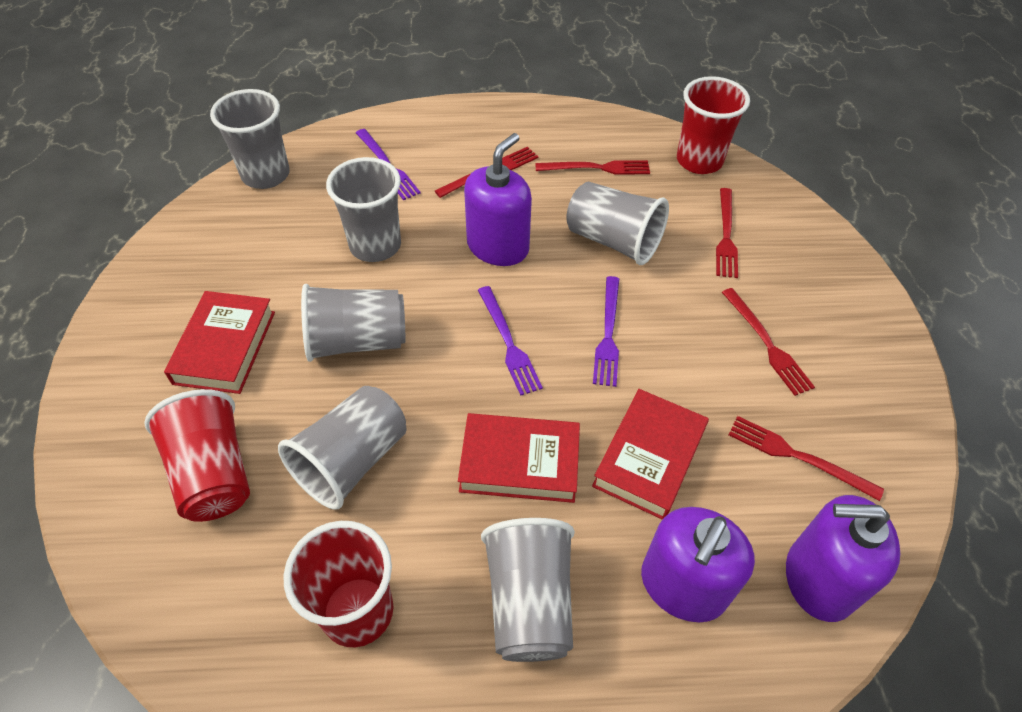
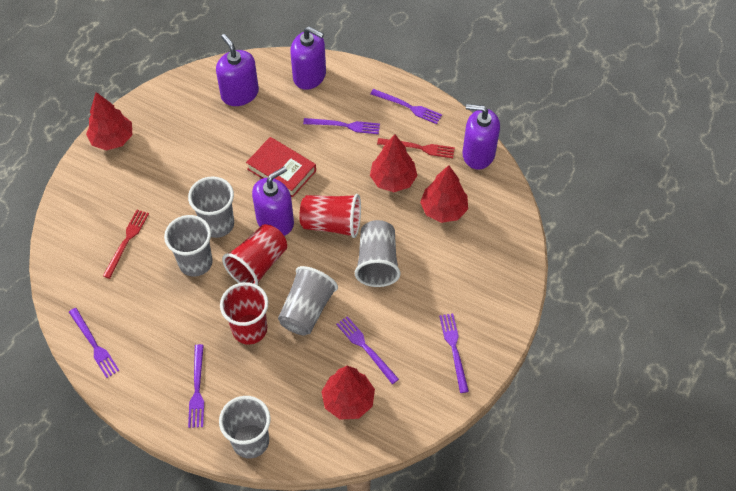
grey cup: 6 -> 5
purple fork: 3 -> 6
purple soap dispenser: 3 -> 4
red book: 3 -> 1
red fork: 5 -> 2
red tree: 0 -> 4

